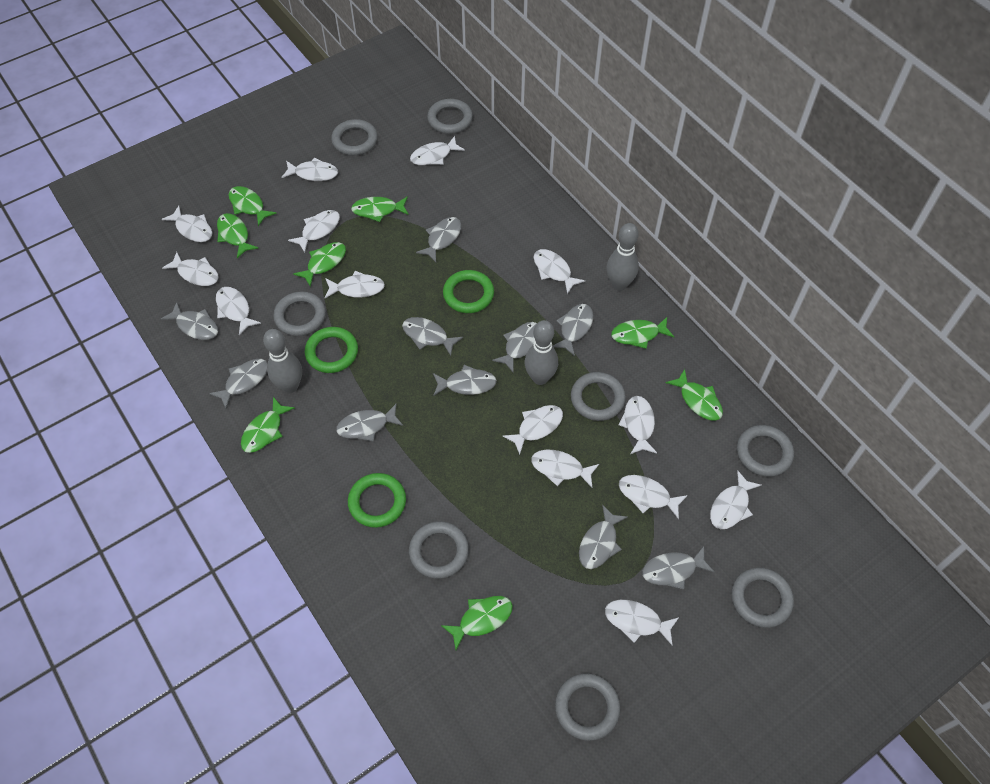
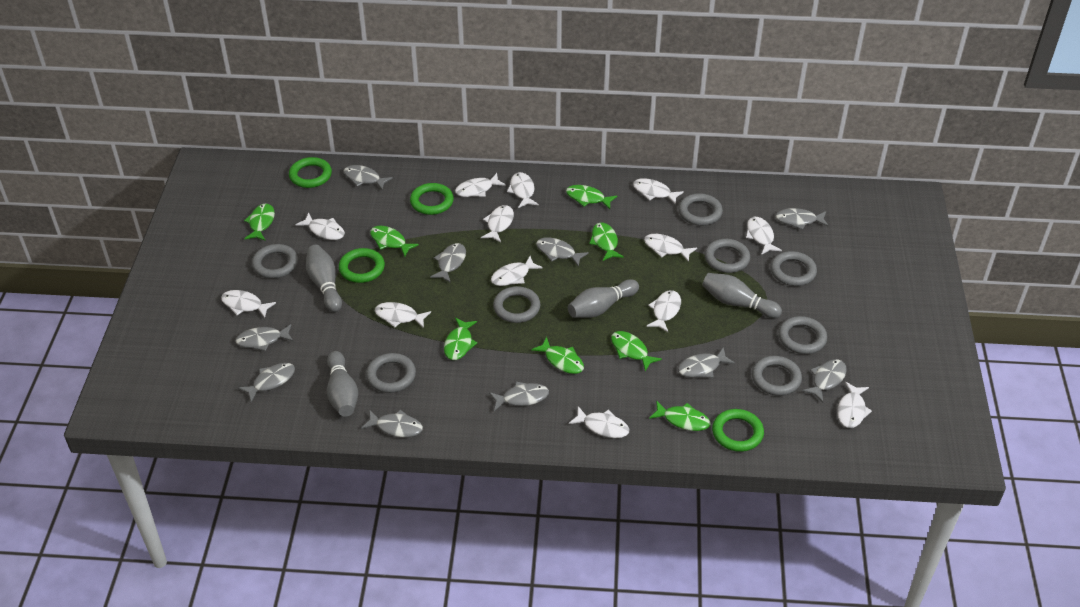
green ring: 3 -> 4
grey bowling pin: 3 -> 4
white fish: 14 -> 13

